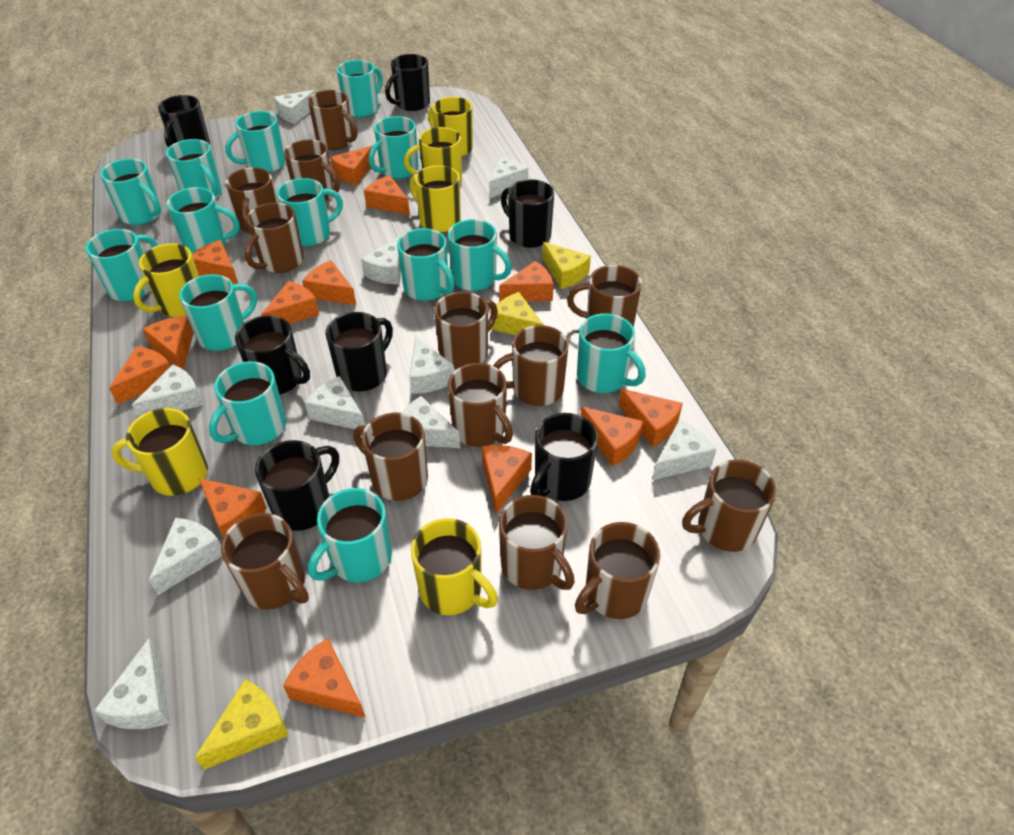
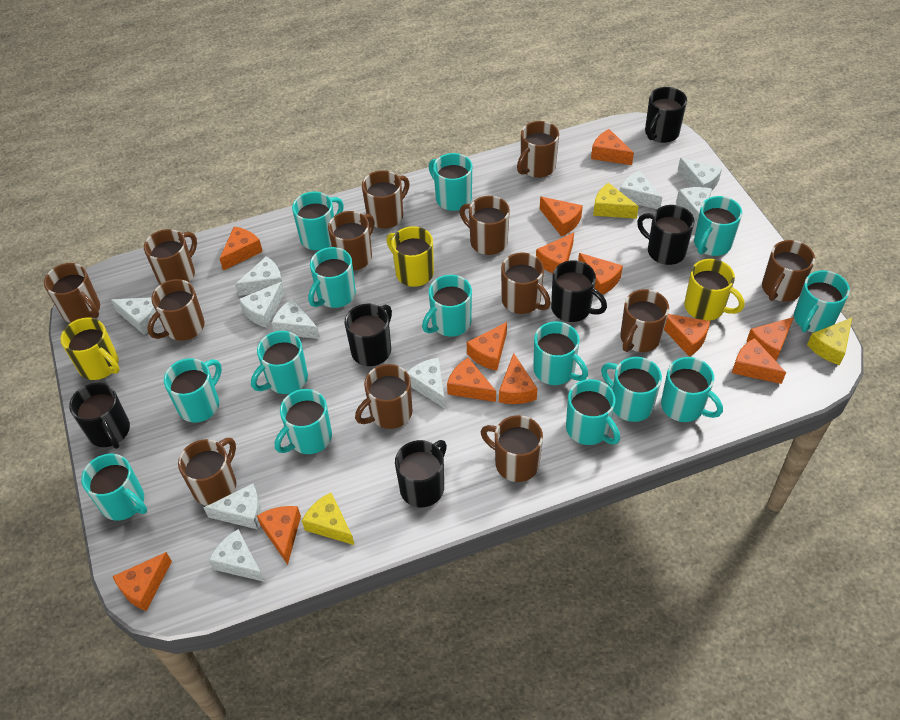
black mug: 7 -> 6
yellow mug: 6 -> 3

